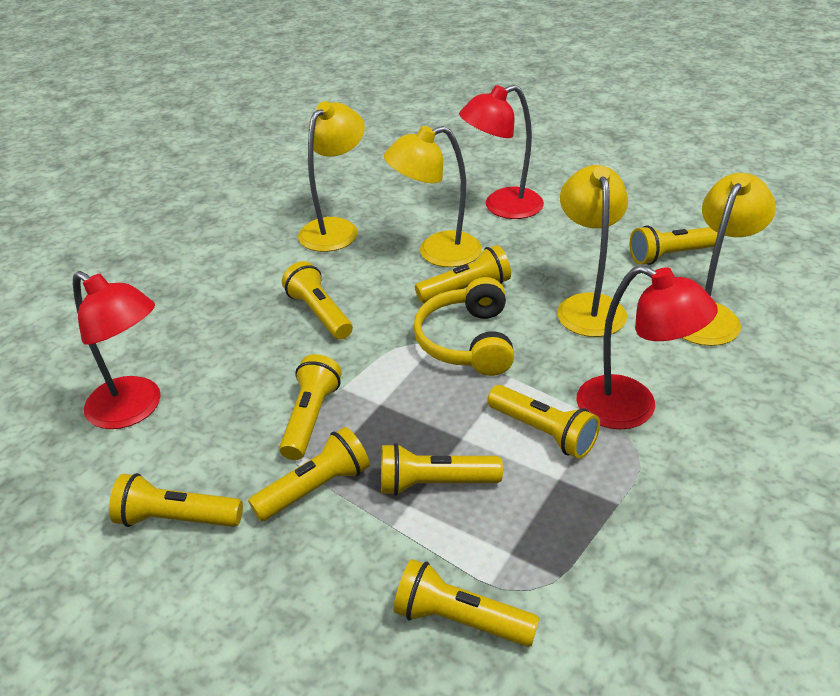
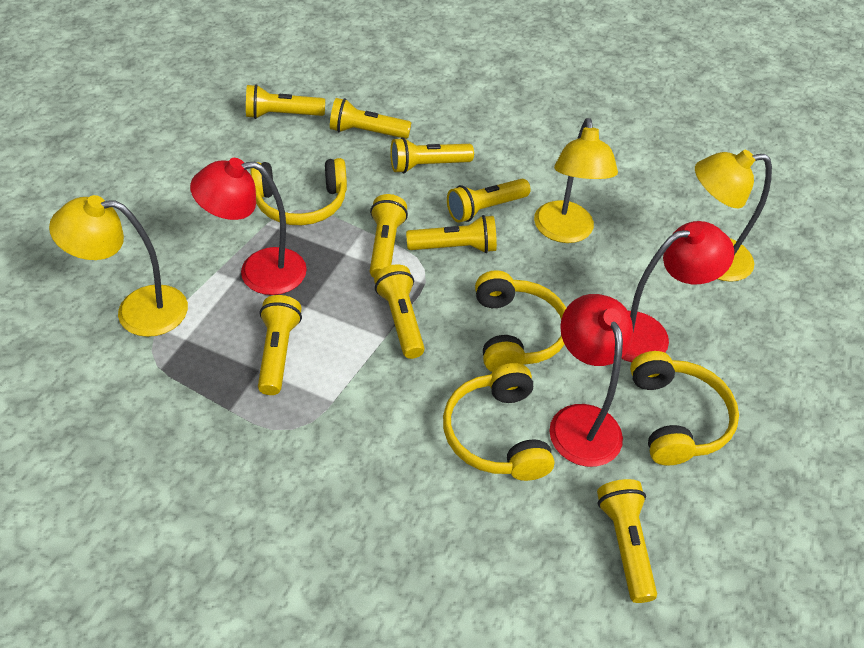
yellow headphones: 1 -> 4
yellow lamp: 4 -> 3

